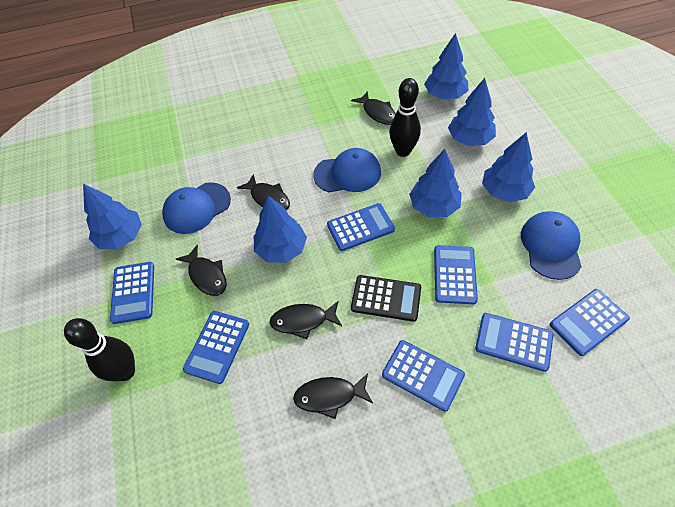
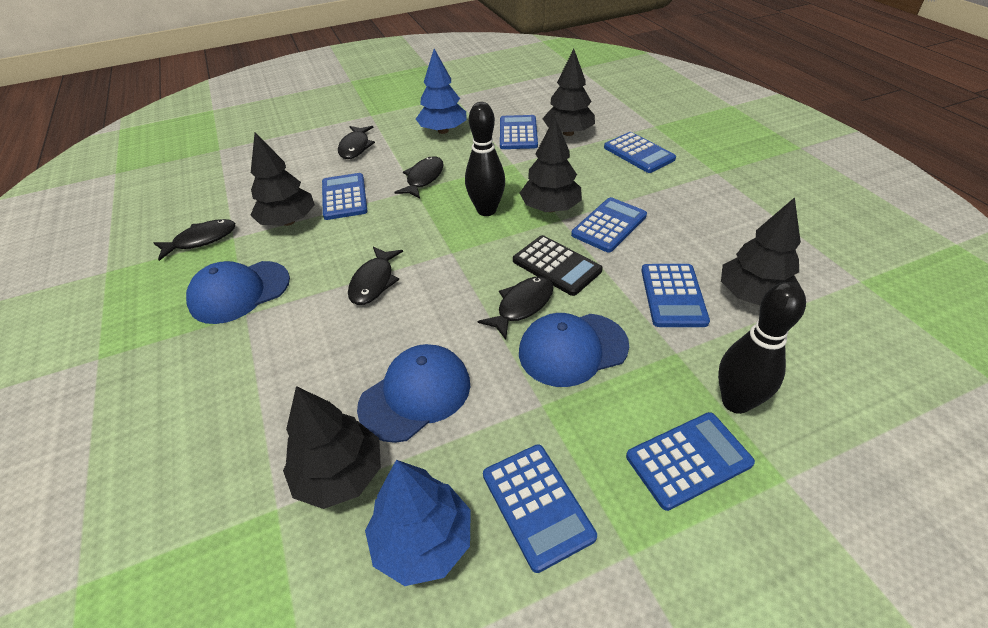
black tree: 0 -> 5
blue tree: 6 -> 2

